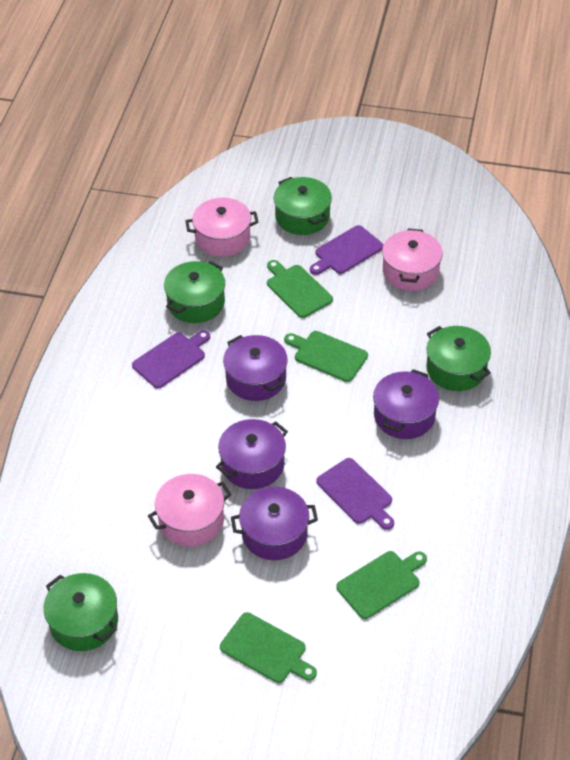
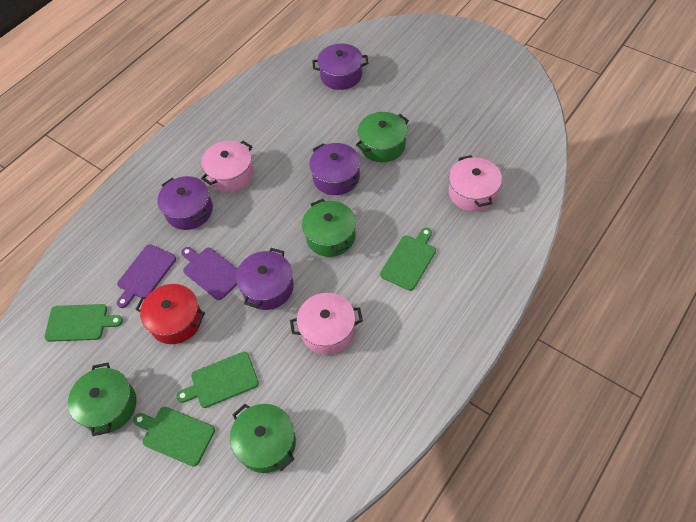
purple cutting board: 3 -> 2
red pot: 0 -> 1

